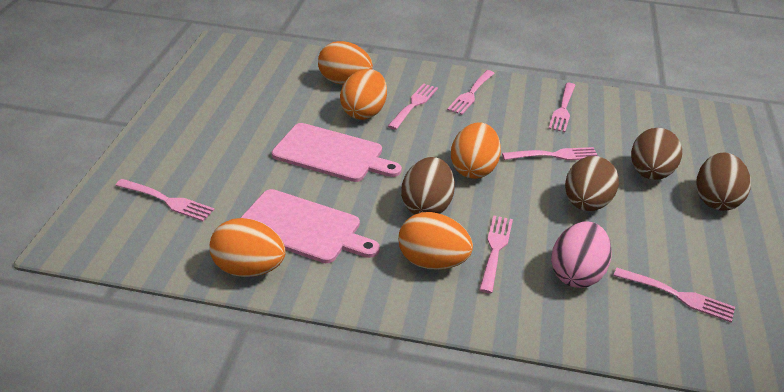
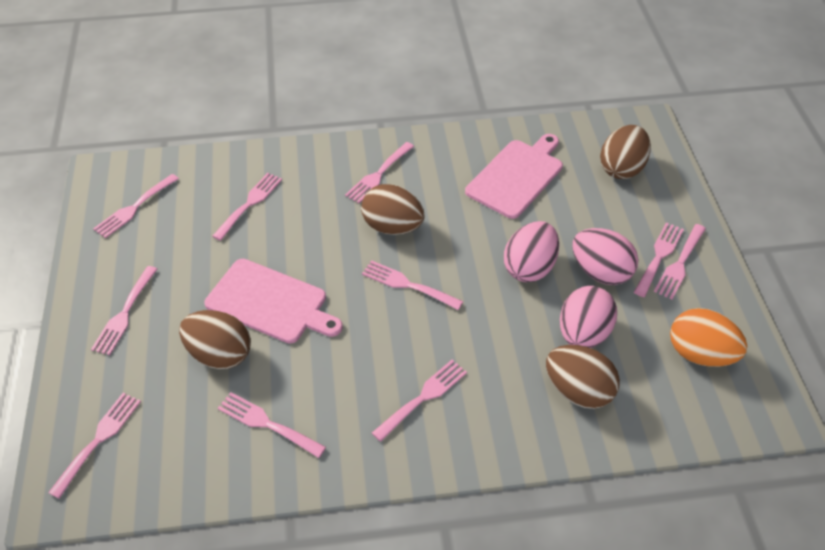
orange egg: 5 -> 1
pink egg: 1 -> 3
pink fork: 7 -> 10

